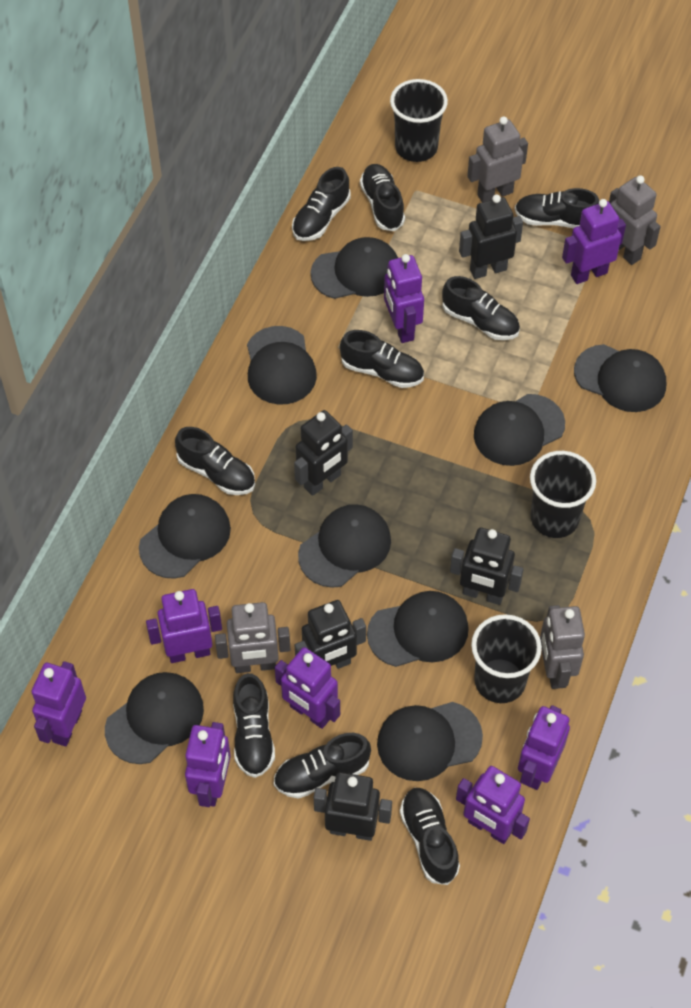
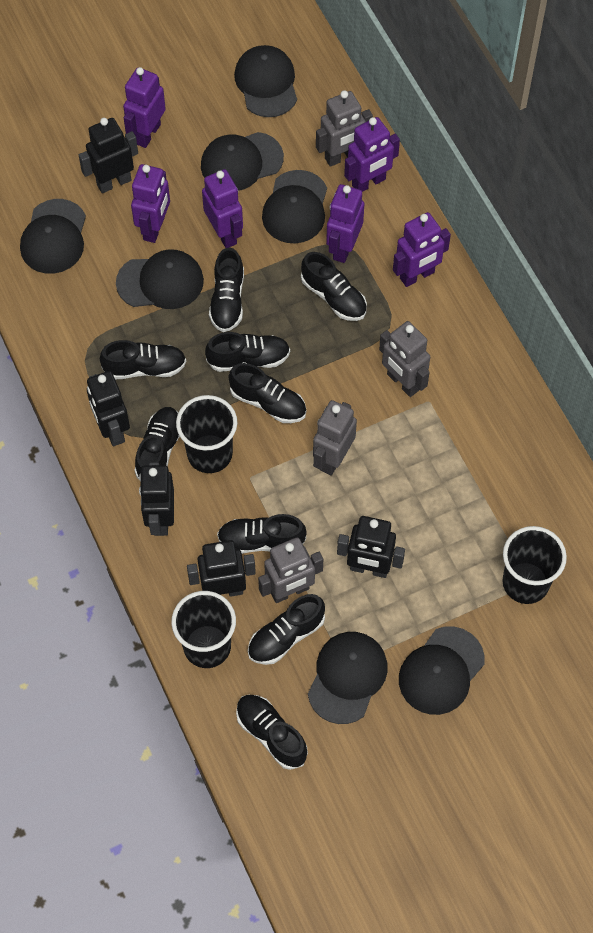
black cap: 9 -> 7
purple robot: 8 -> 6

